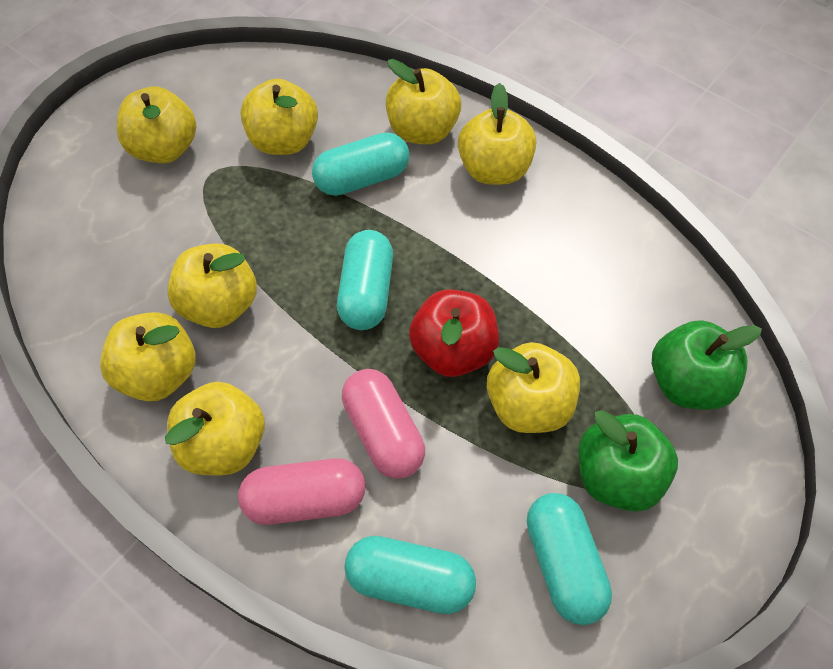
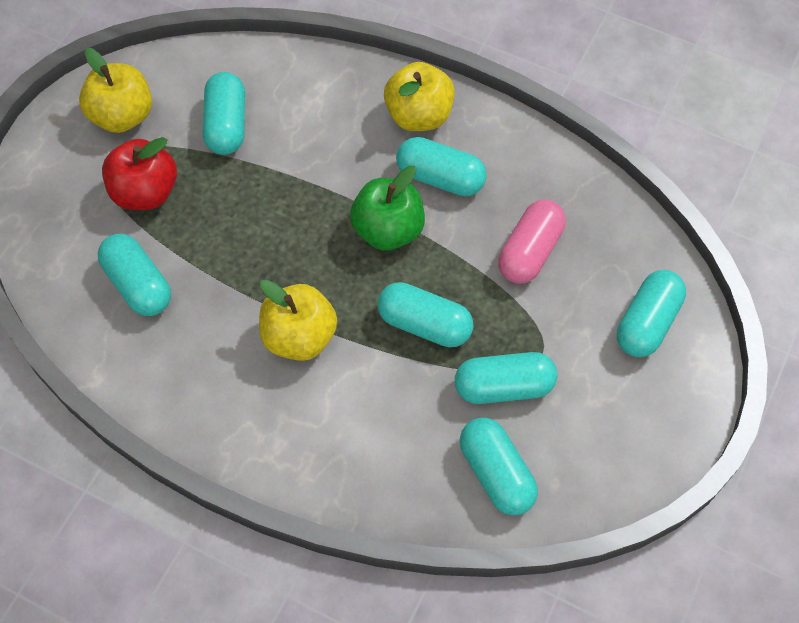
green apple: 2 -> 1
pink capsule: 2 -> 1
turquoise capsule: 4 -> 7
yellow apple: 8 -> 3

